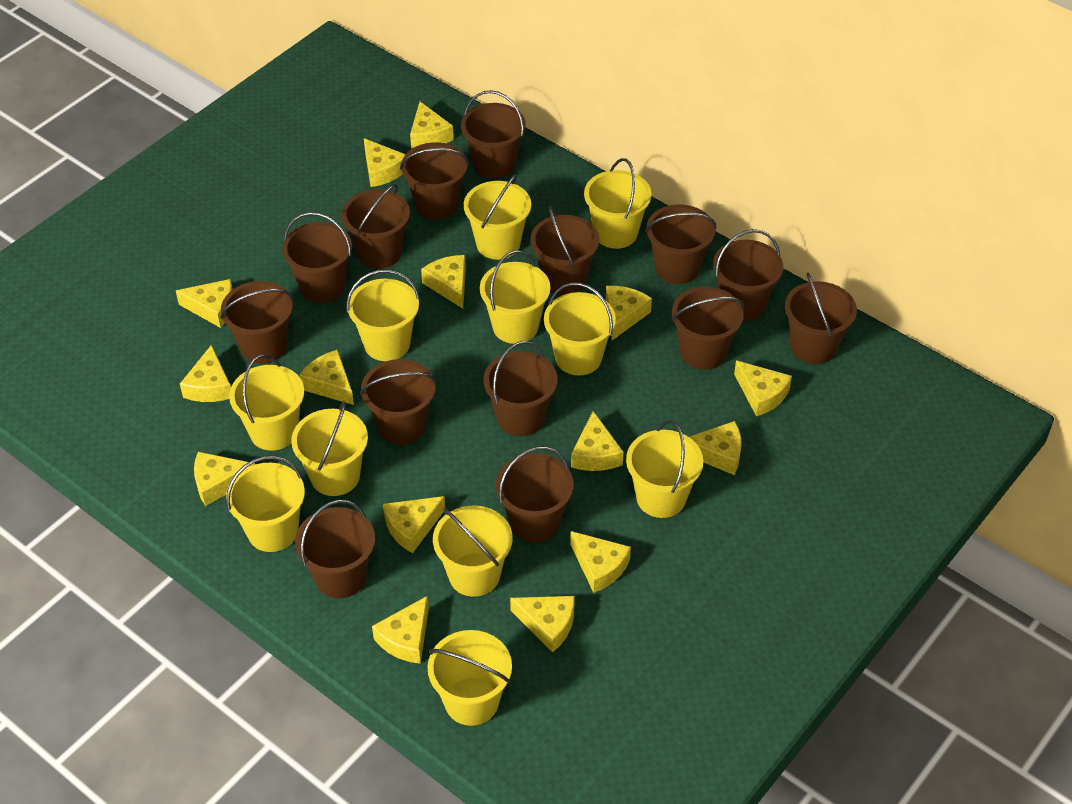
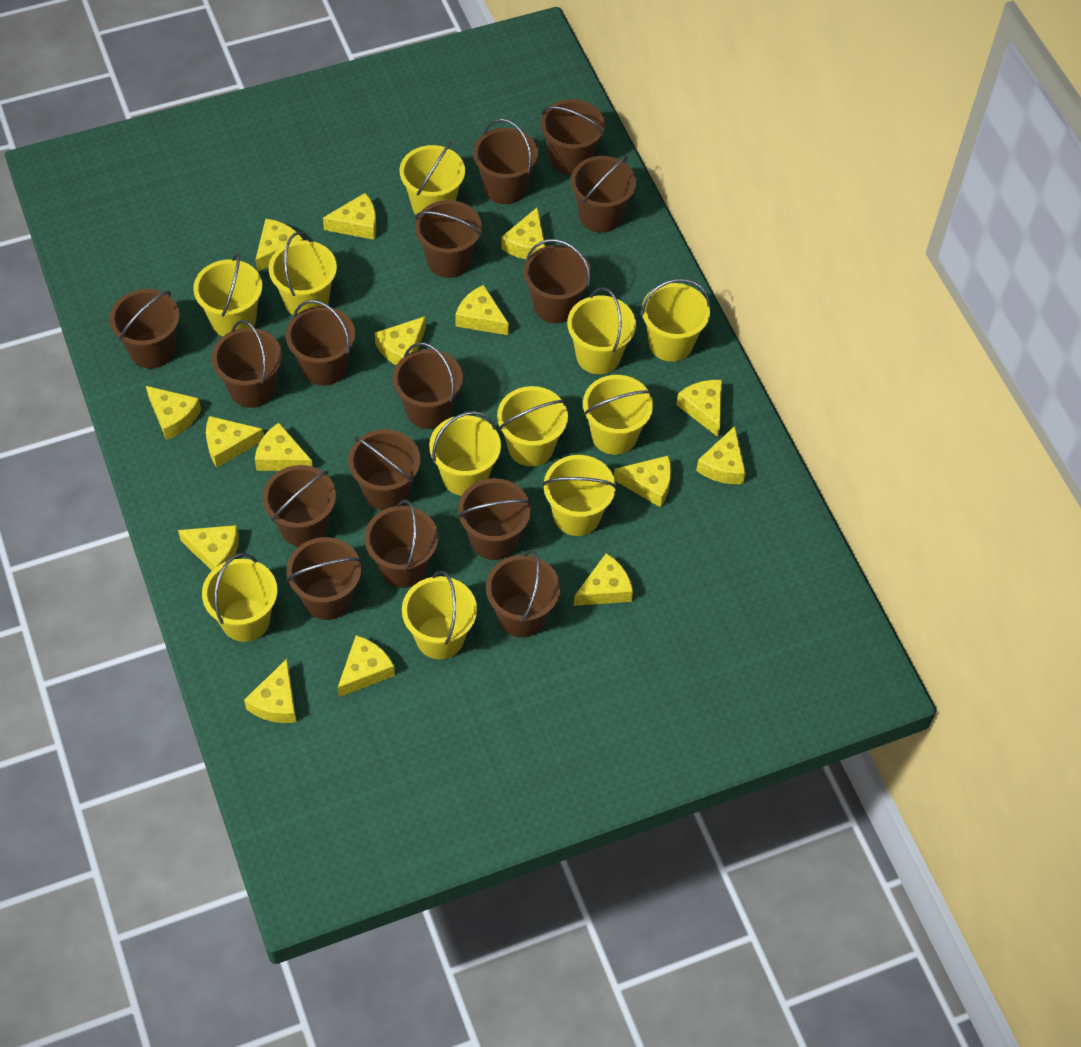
brown bucket: 14 -> 15

